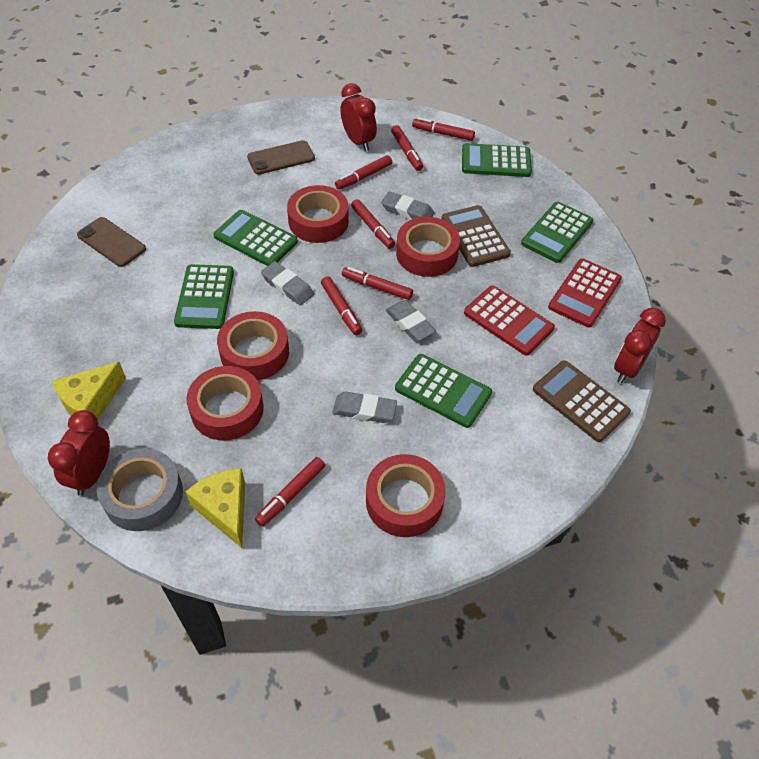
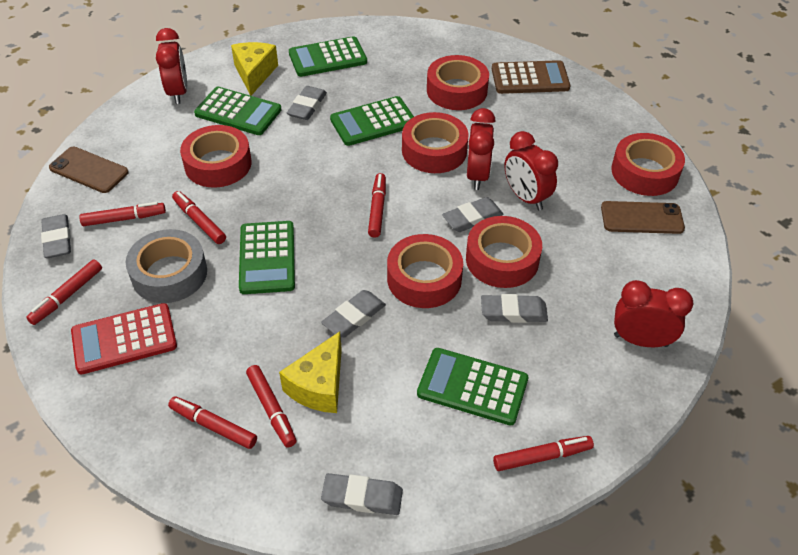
brown calculator: 2 -> 1
grey eraser: 4 -> 6
red calculator: 2 -> 1
red clock: 3 -> 4
red tape: 5 -> 6

